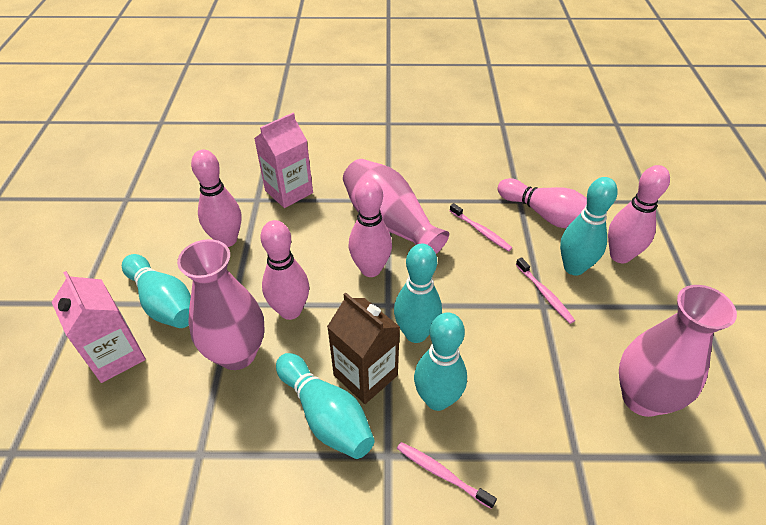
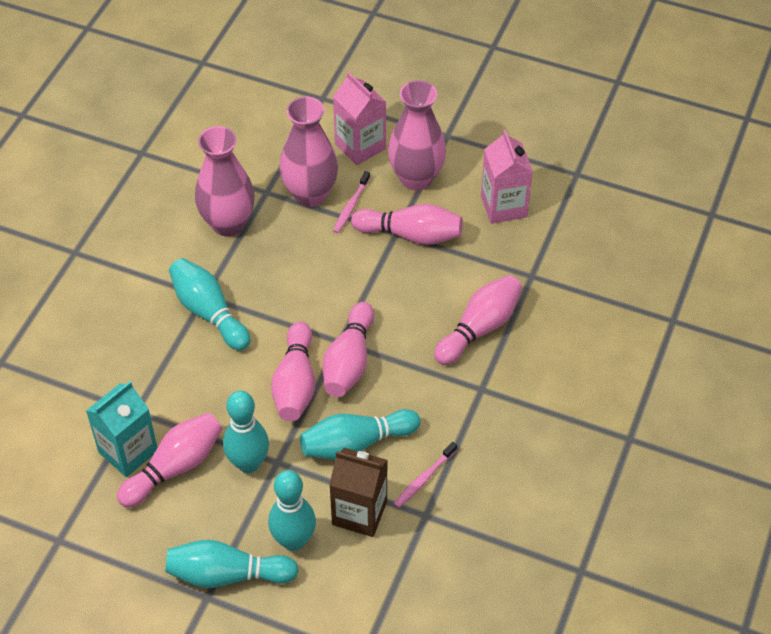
pink toothbrush: 3 -> 2
turquoise carton: 0 -> 1

